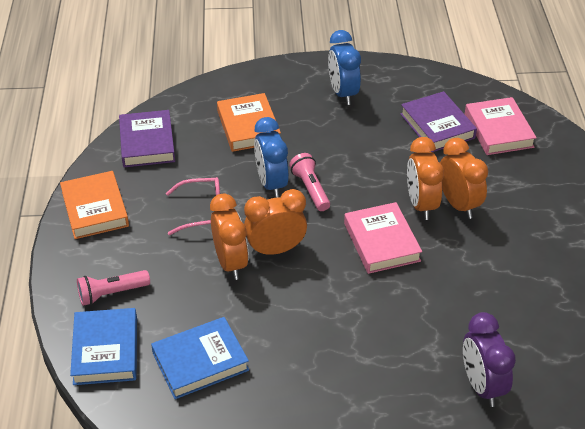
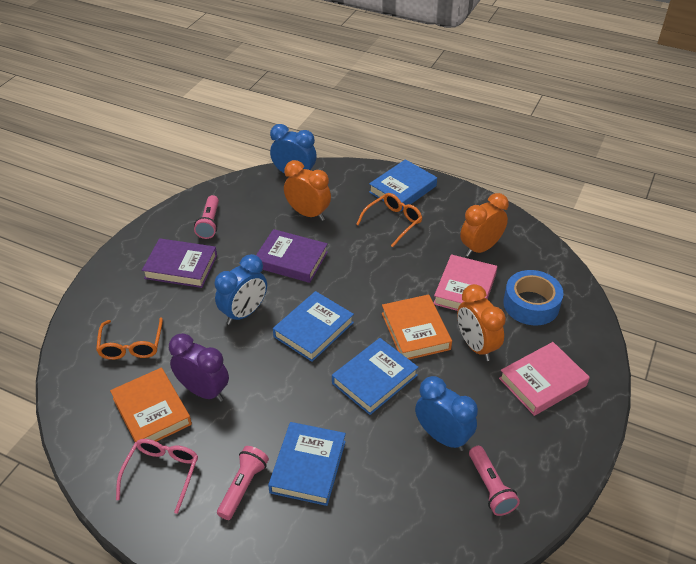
blue book: 2 -> 4
blue clock: 2 -> 3
blue tape: 0 -> 1
orange clock: 4 -> 3
orange glasses: 0 -> 2
pink flashlight: 2 -> 3

